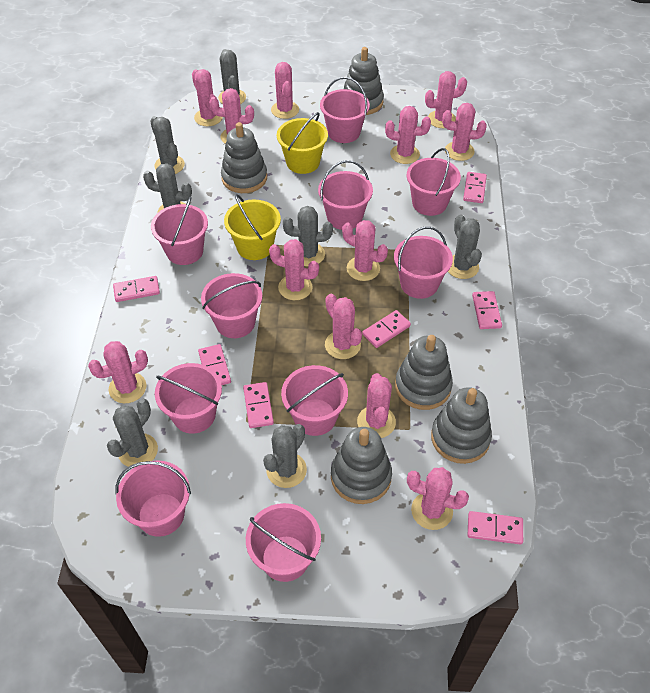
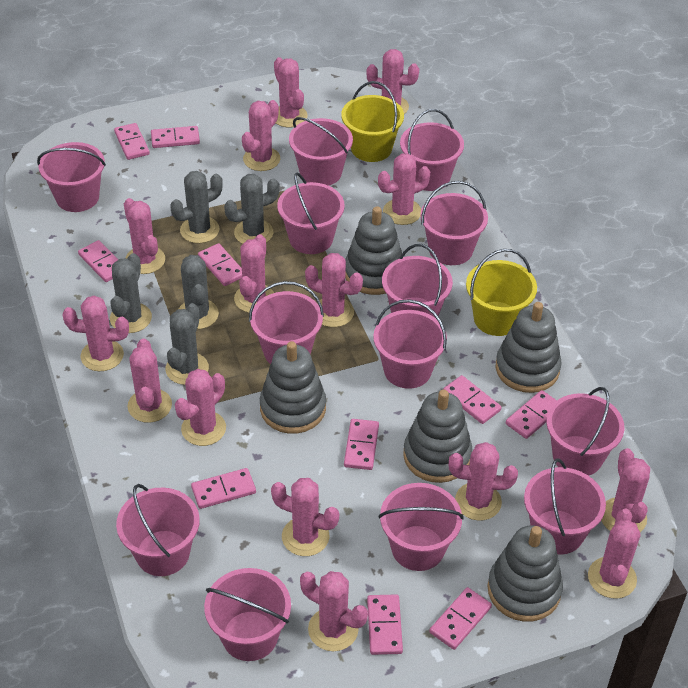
grey cactus: 7 -> 5
pink bucket: 10 -> 13
pink cactus: 12 -> 15
pink domino: 7 -> 10

